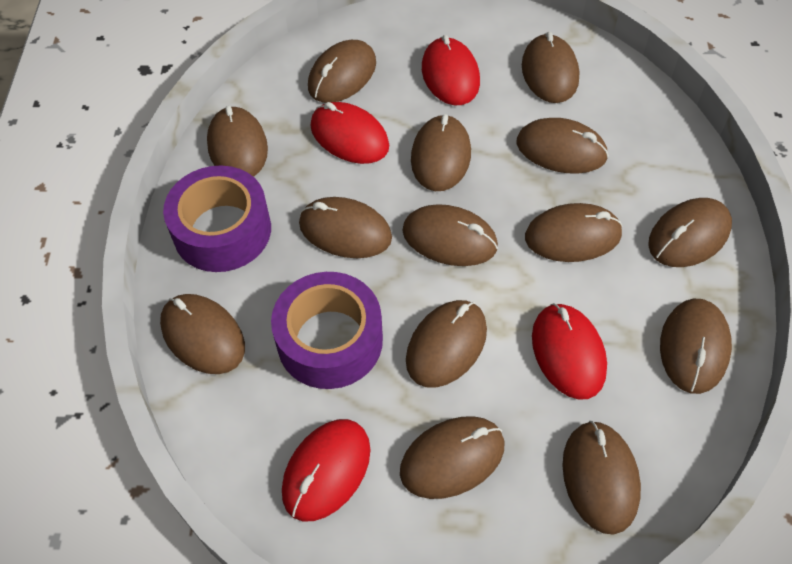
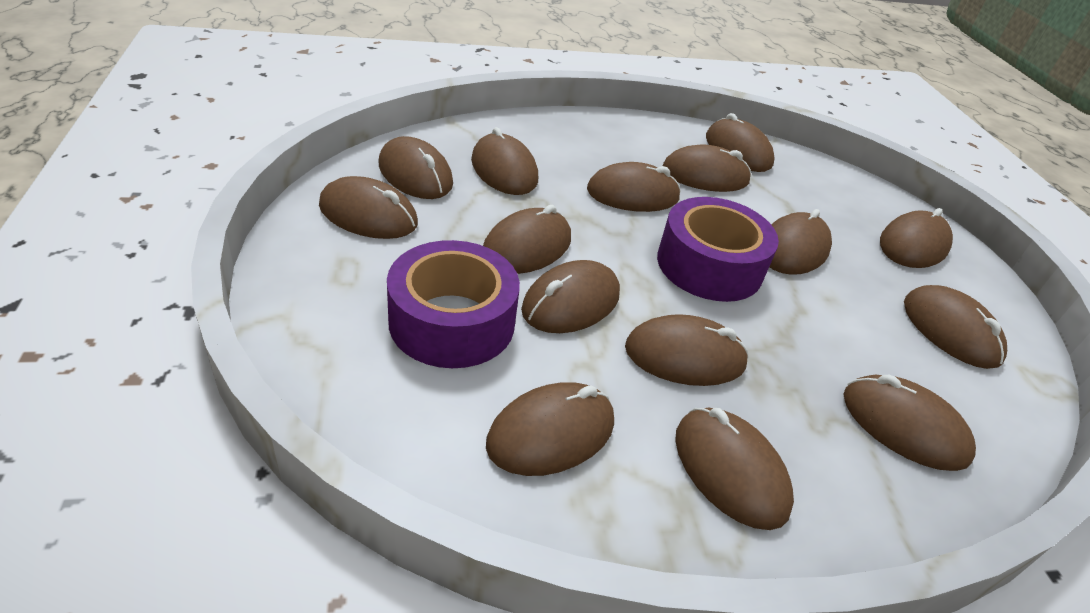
brown mouse: 14 -> 15
red mouse: 4 -> 0

